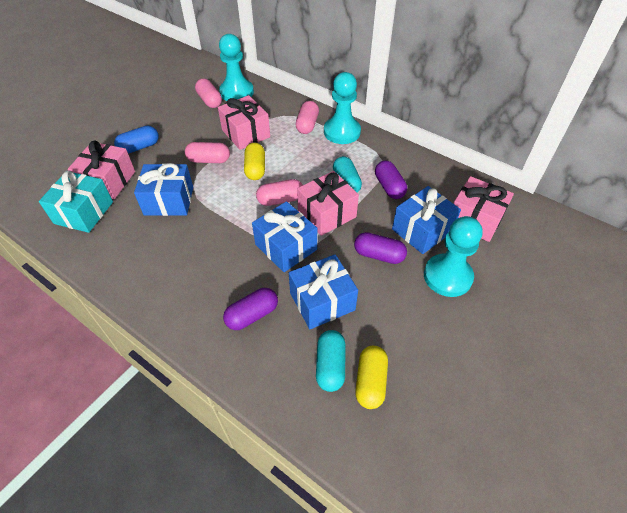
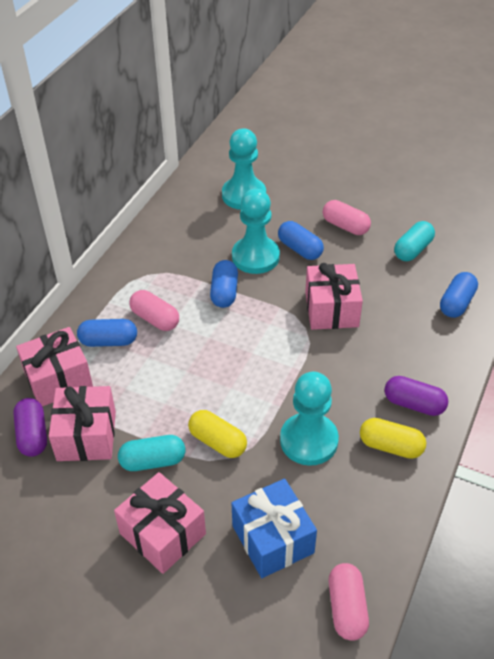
blue capsule: 1 -> 4
blue gift: 4 -> 1
pink capsule: 4 -> 3
purple capsule: 3 -> 2
turquoise gift: 1 -> 0

